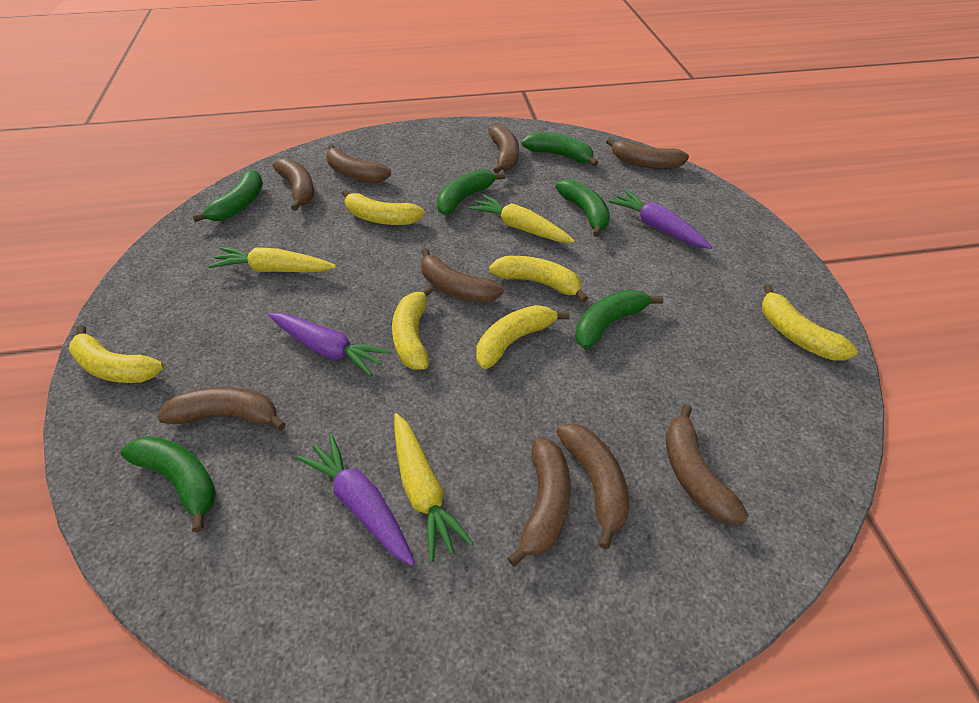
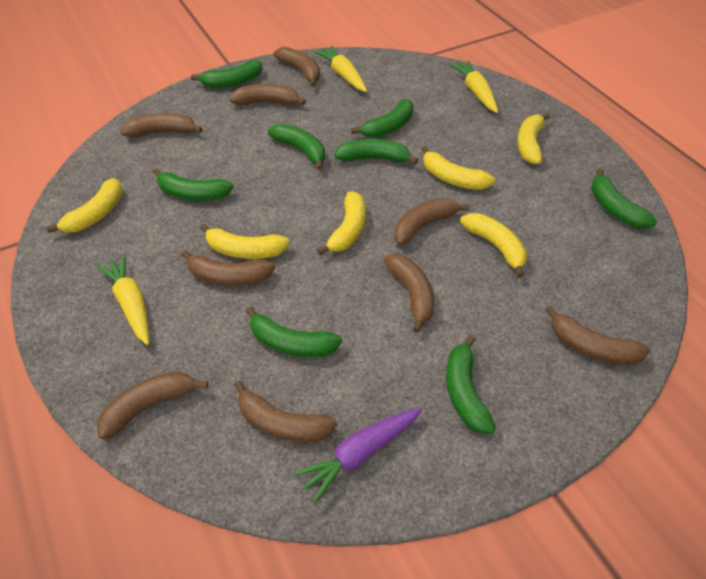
green banana: 6 -> 8
purple carrot: 3 -> 1

